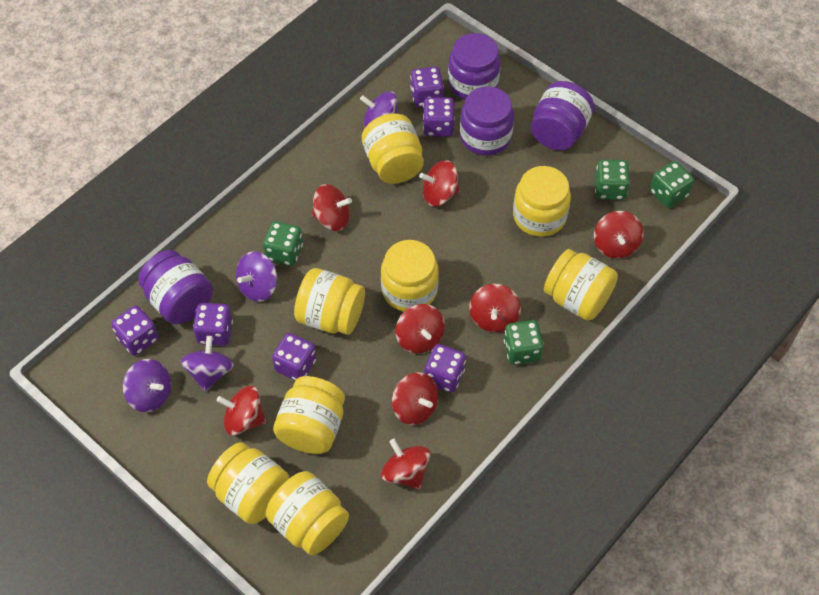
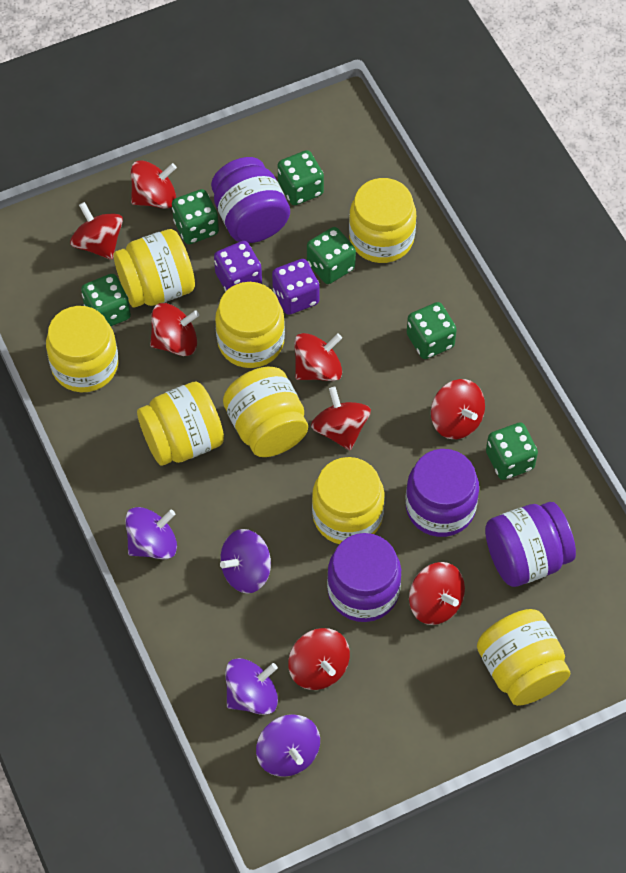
green dice: 4 -> 6
purple dice: 6 -> 2

